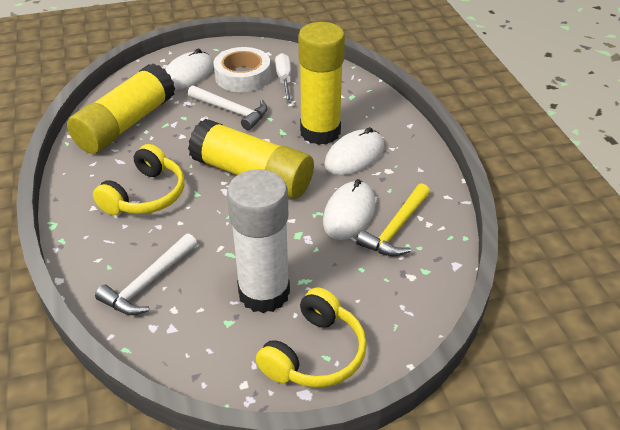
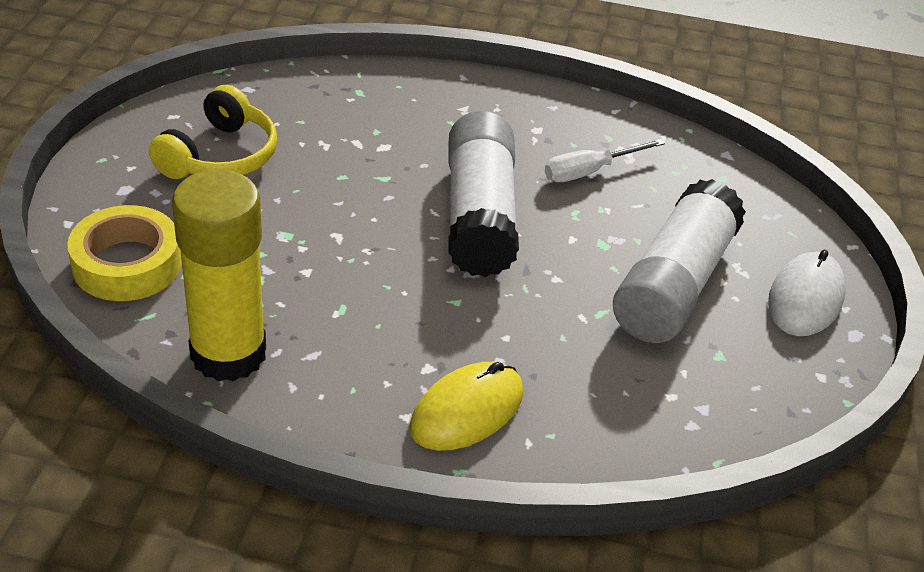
white glue stick: 1 -> 2
white hammer: 2 -> 0
white mouse: 3 -> 1
white tape: 1 -> 0
yellow glue stick: 3 -> 1
yellow hammer: 1 -> 0
yellow headphones: 2 -> 1
yellow mouse: 0 -> 1
yellow tape: 0 -> 1

